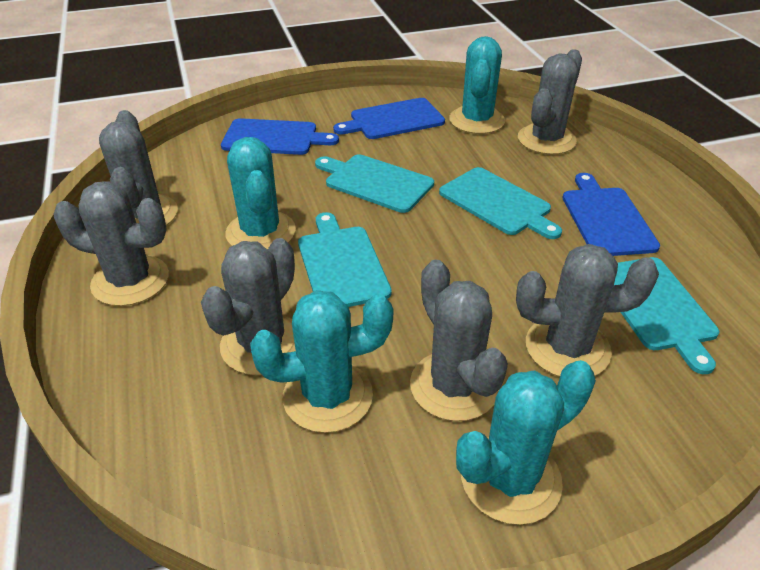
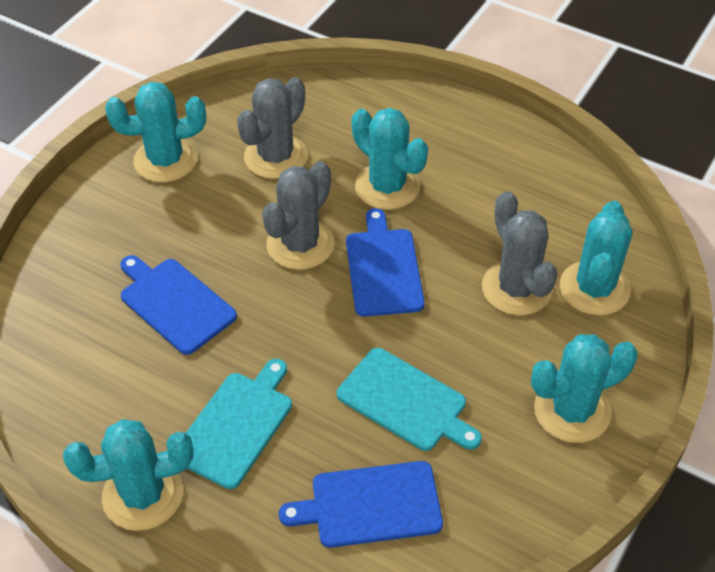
grey cactus: 6 -> 3
turquoise cactus: 4 -> 5
turquoise cutting board: 4 -> 2

